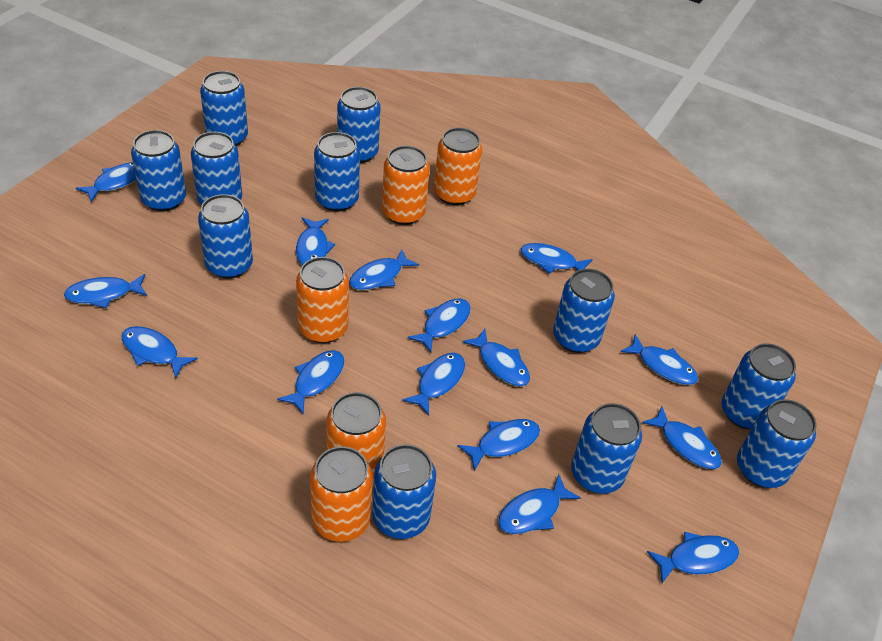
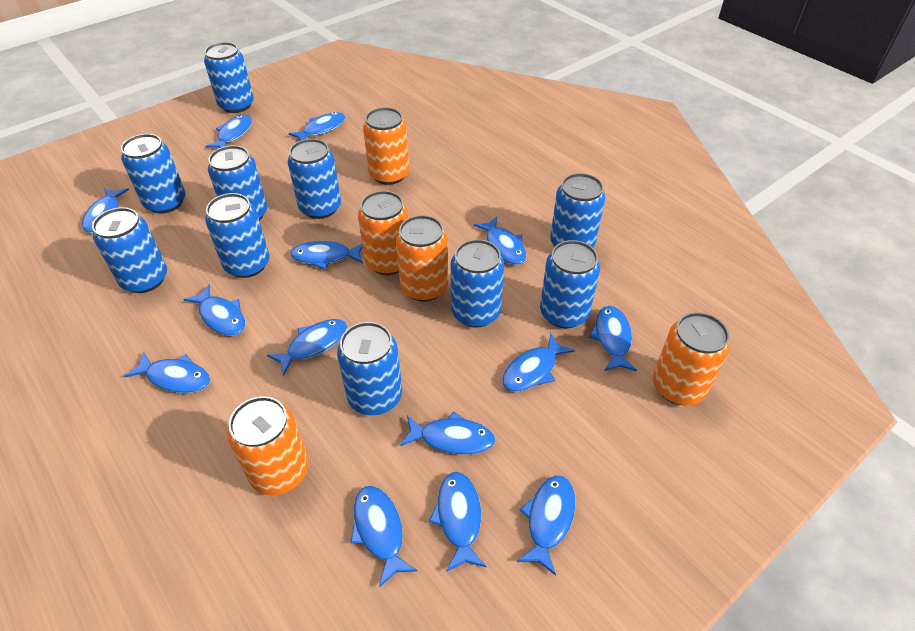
blue can: 11 -> 10
blue fish: 15 -> 14

